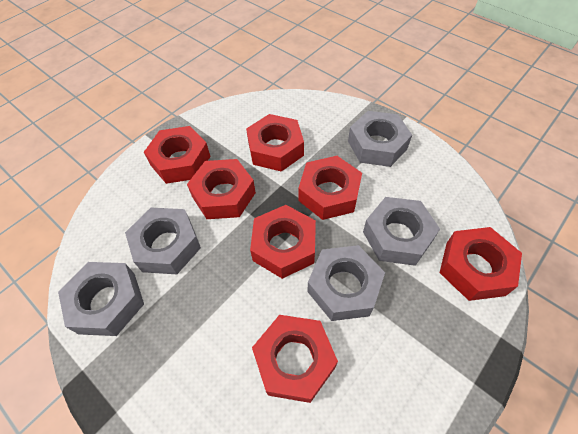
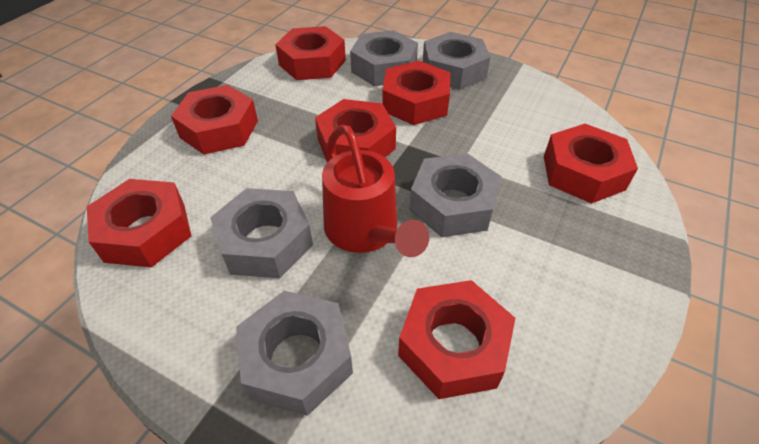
red watering can: 0 -> 1

